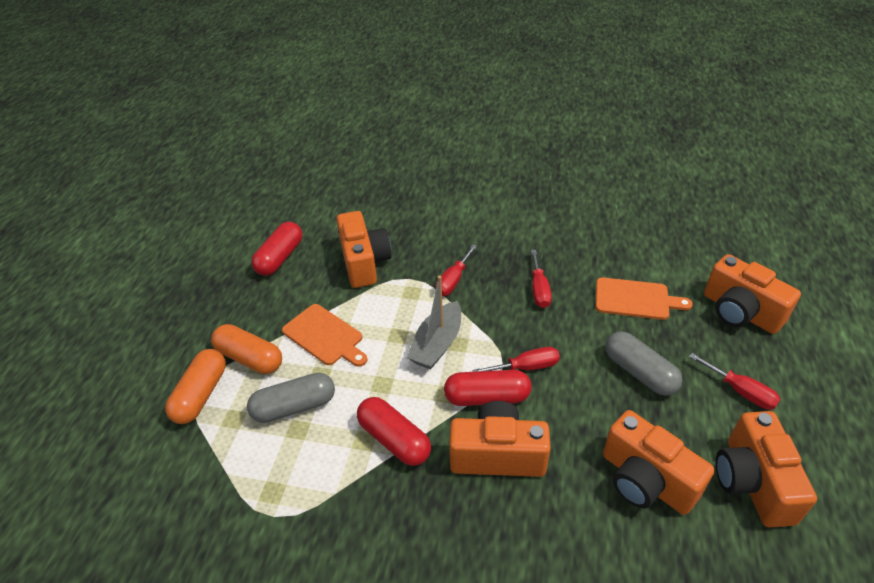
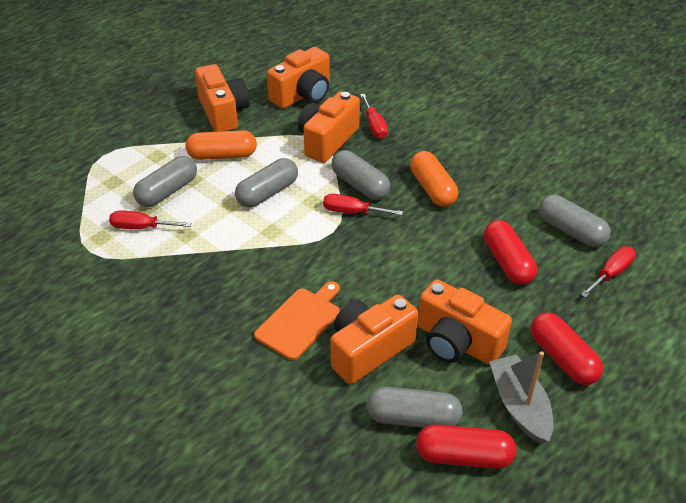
grey capsule: 2 -> 5
orange cutting board: 2 -> 1

